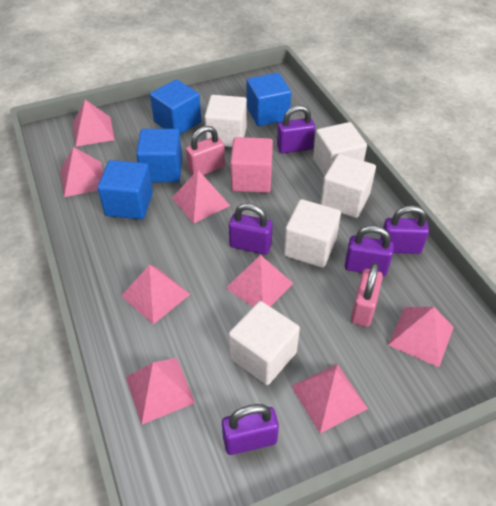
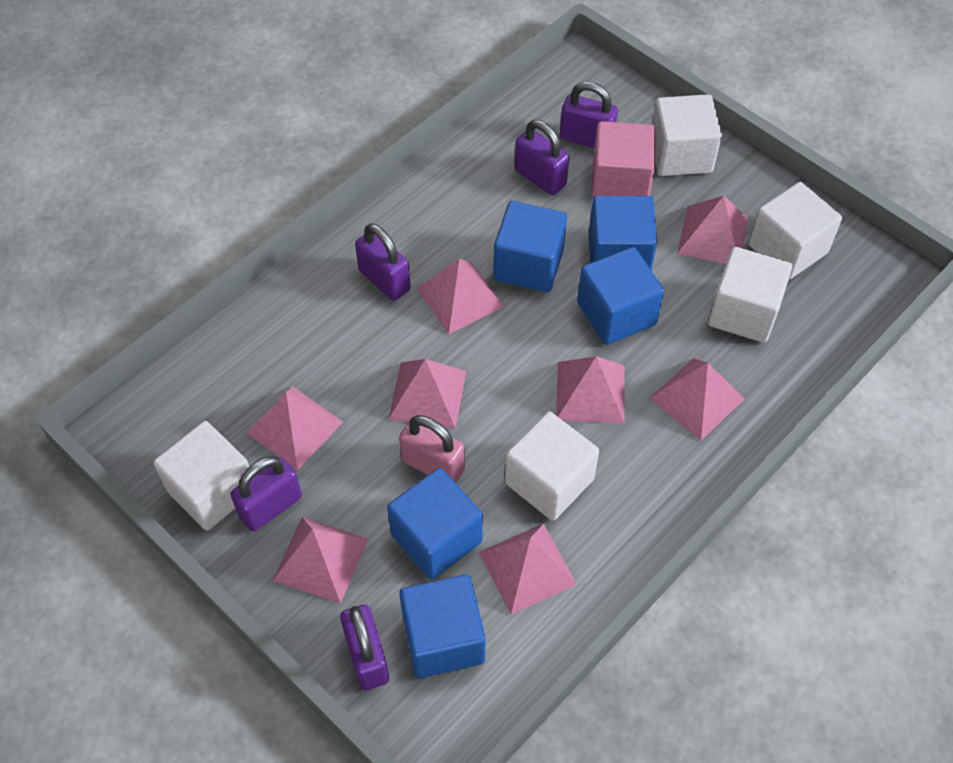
blue cube: 4 -> 5
pink padlock: 2 -> 1

